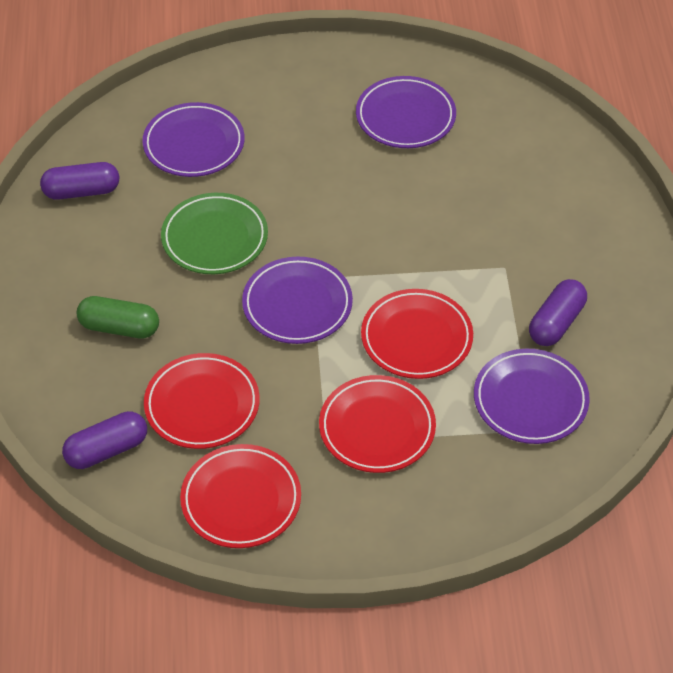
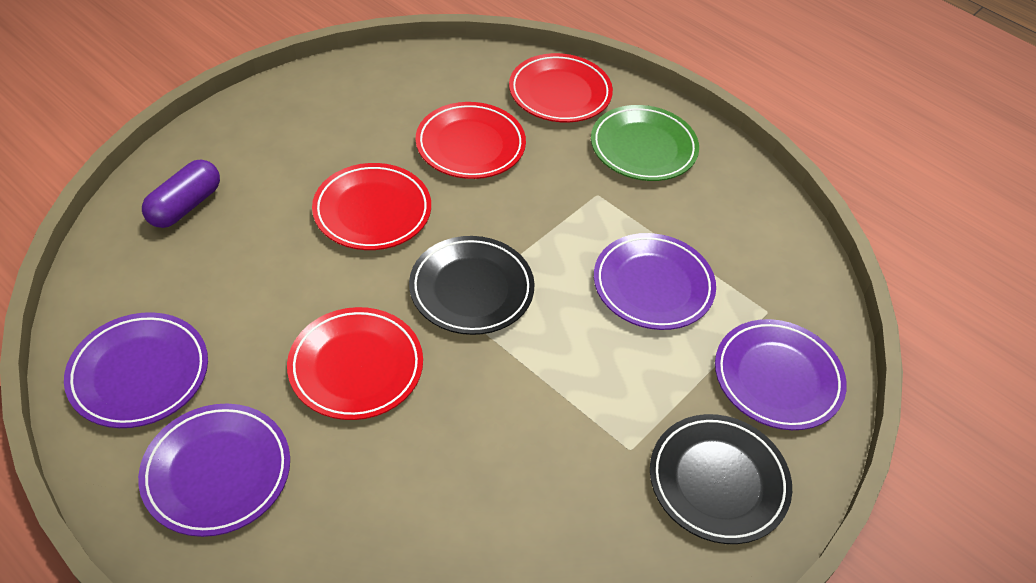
black plate: 0 -> 2
green capsule: 1 -> 0
purple capsule: 3 -> 1

